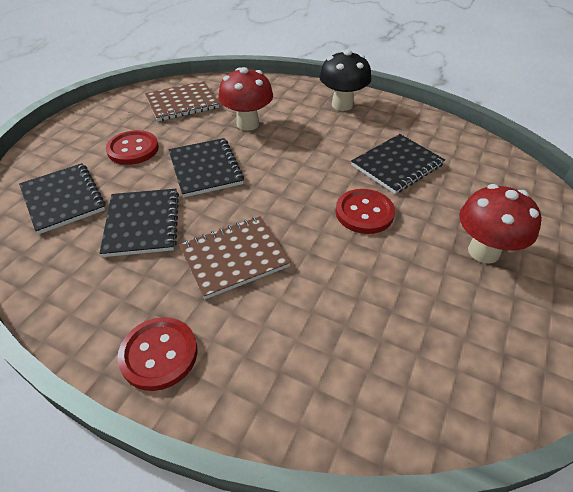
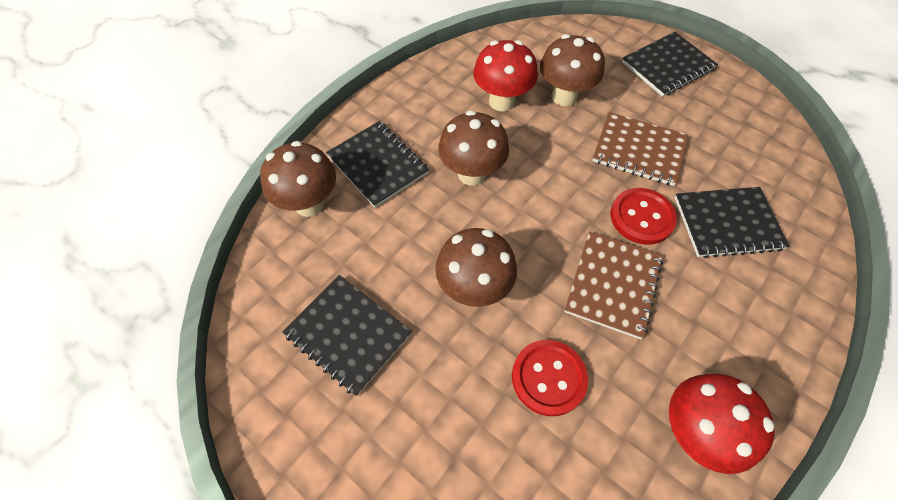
black mushroom: 1 -> 0
brown mushroom: 0 -> 4
red button: 3 -> 2

